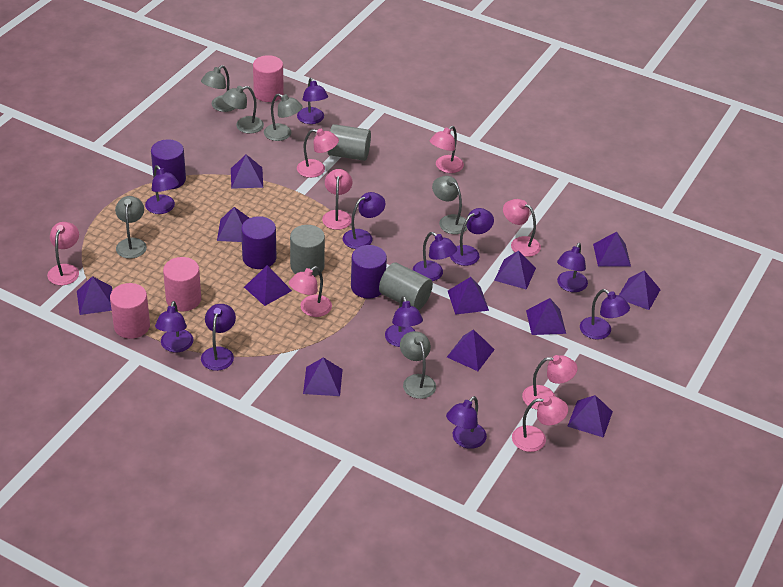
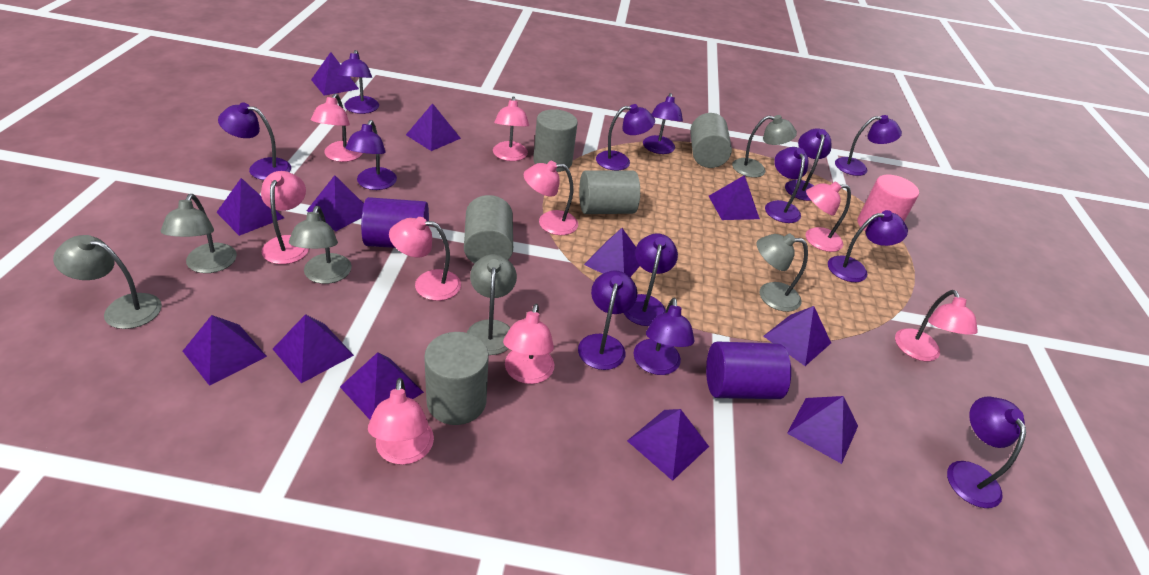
grey cylinder: 3 -> 5
pink cylinder: 3 -> 1
pink lamp: 8 -> 9
purple cylinder: 3 -> 2
purple lamp: 11 -> 13

